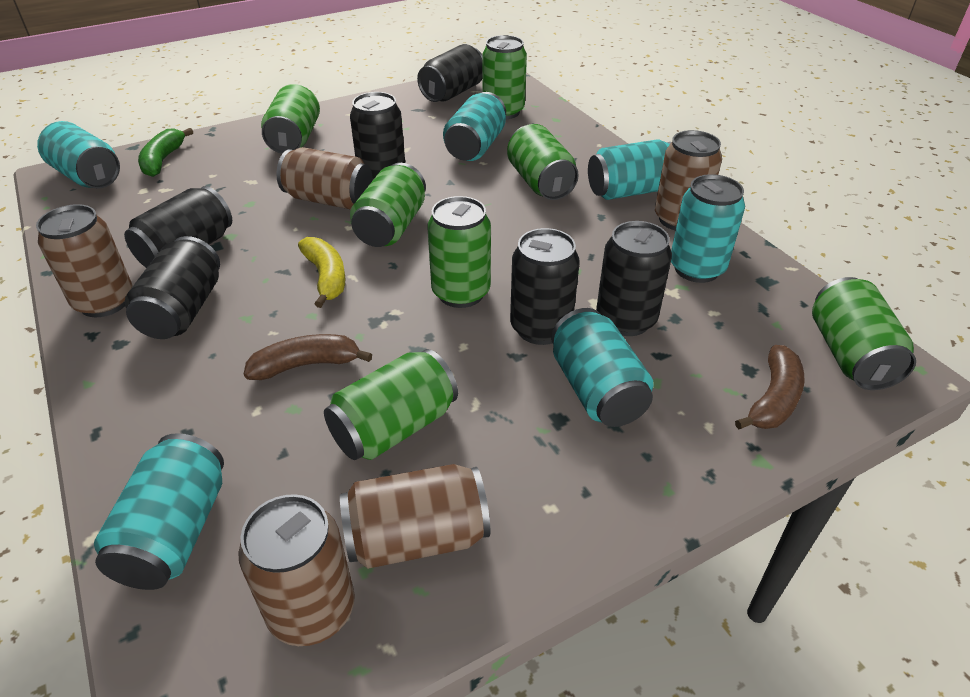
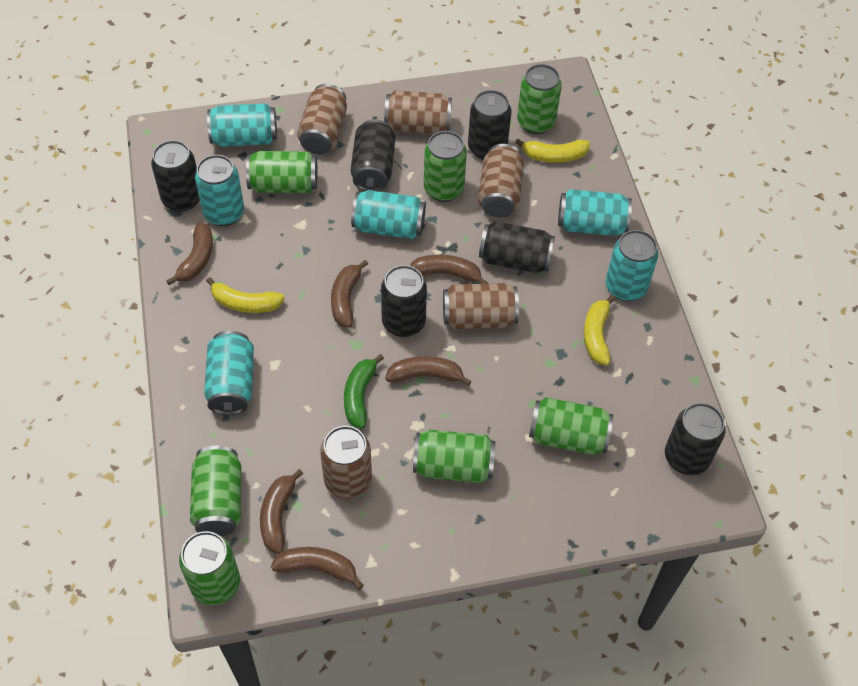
brown banana: 2 -> 6
yellow banana: 1 -> 3

